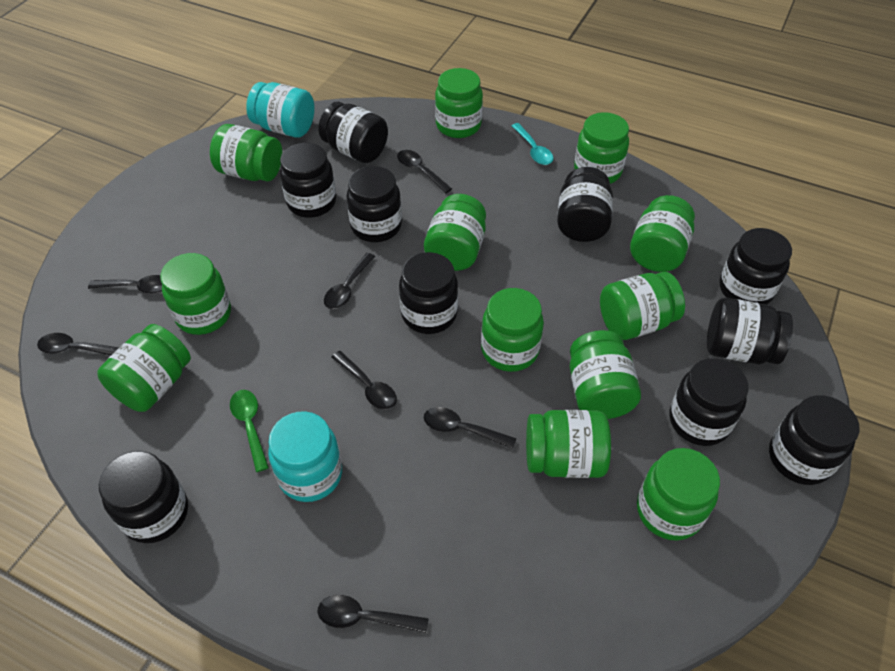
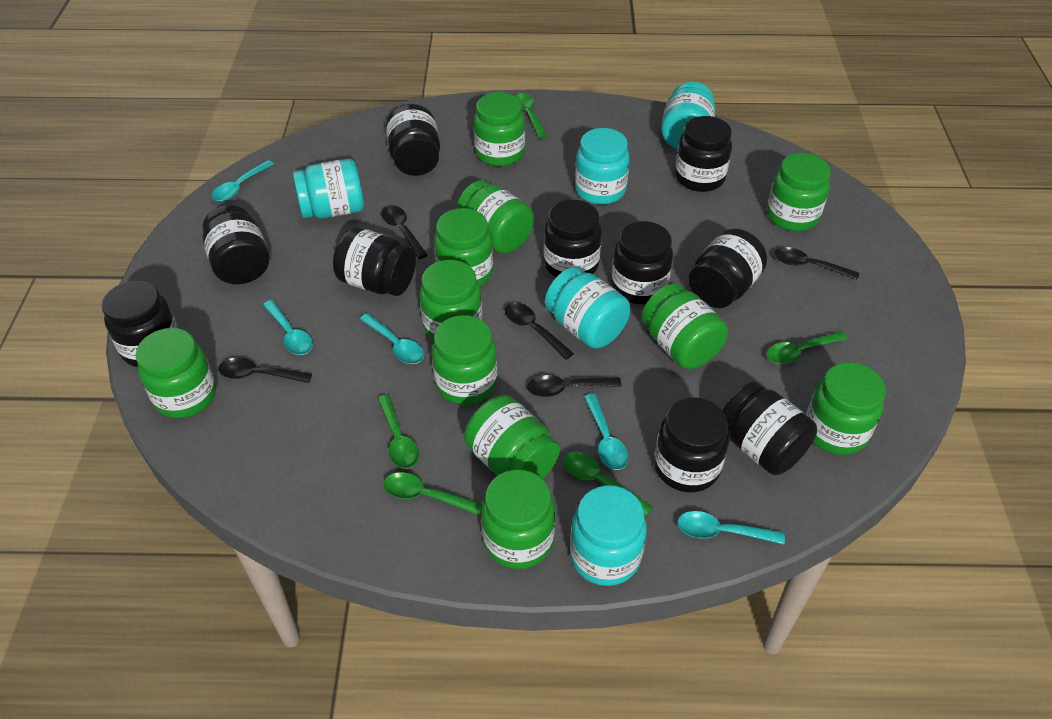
black spoon: 7 -> 5
green jar: 12 -> 11
green spoon: 1 -> 5
turquoise jar: 2 -> 5
turquoise spoon: 1 -> 5

